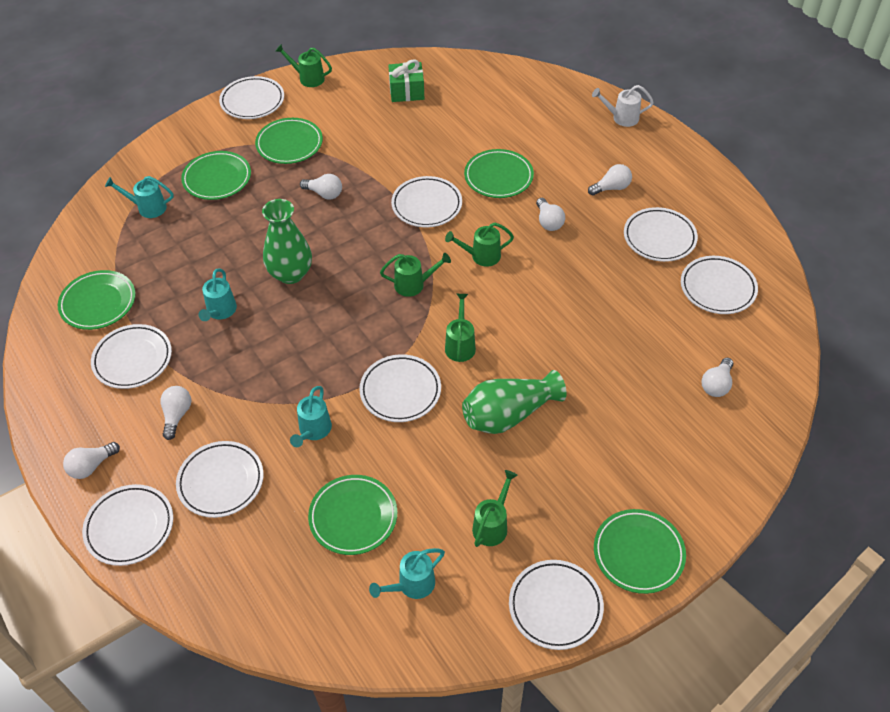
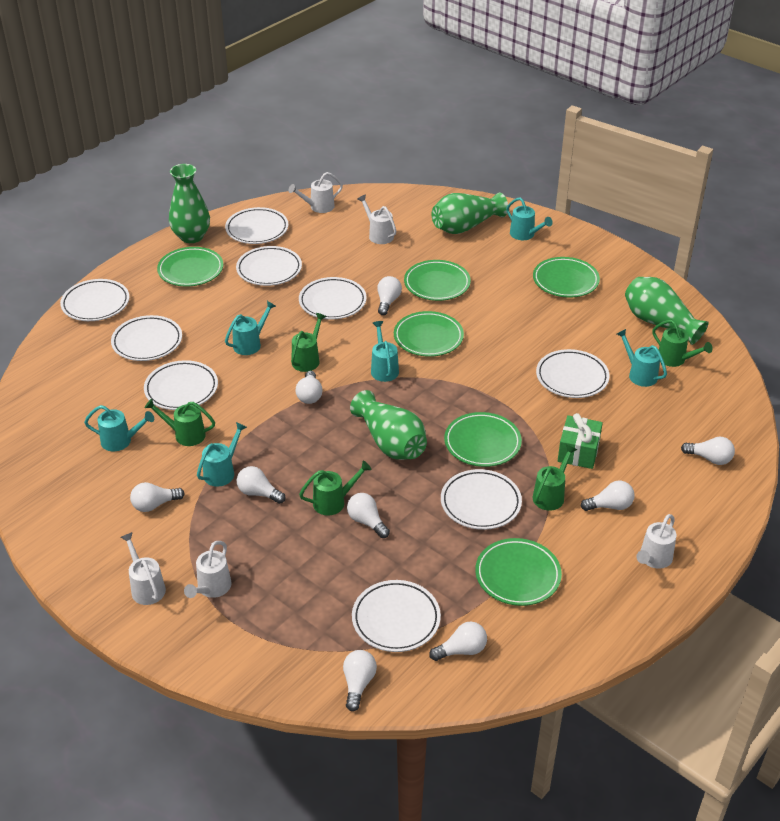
green vase: 2 -> 4
turquoise watering can: 4 -> 6
white light bulb: 6 -> 9
white watering can: 1 -> 5

